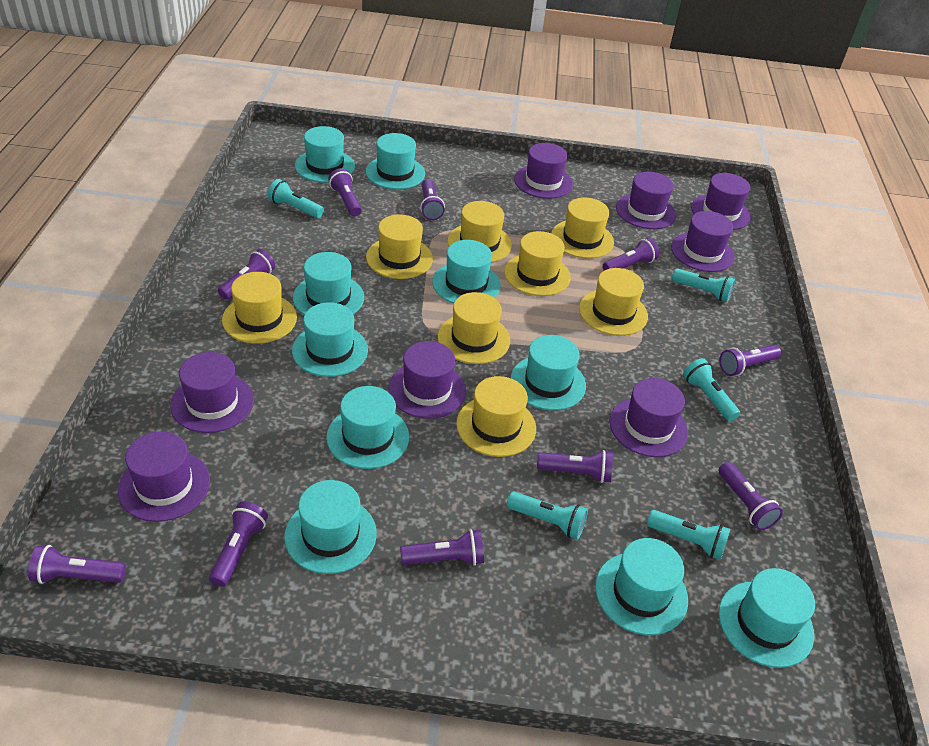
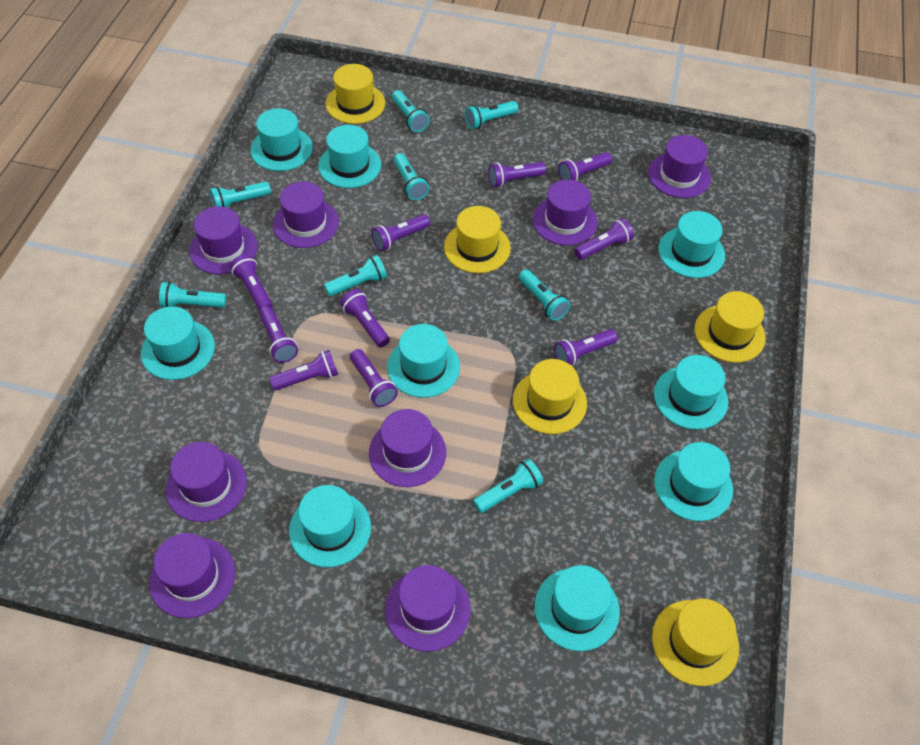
turquoise flashlight: 5 -> 8
turquoise hat: 10 -> 9
yellow hat: 8 -> 5

